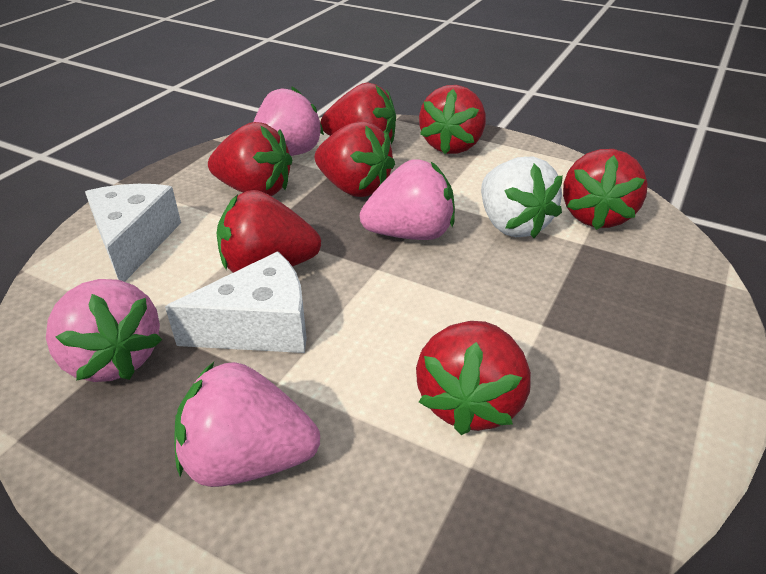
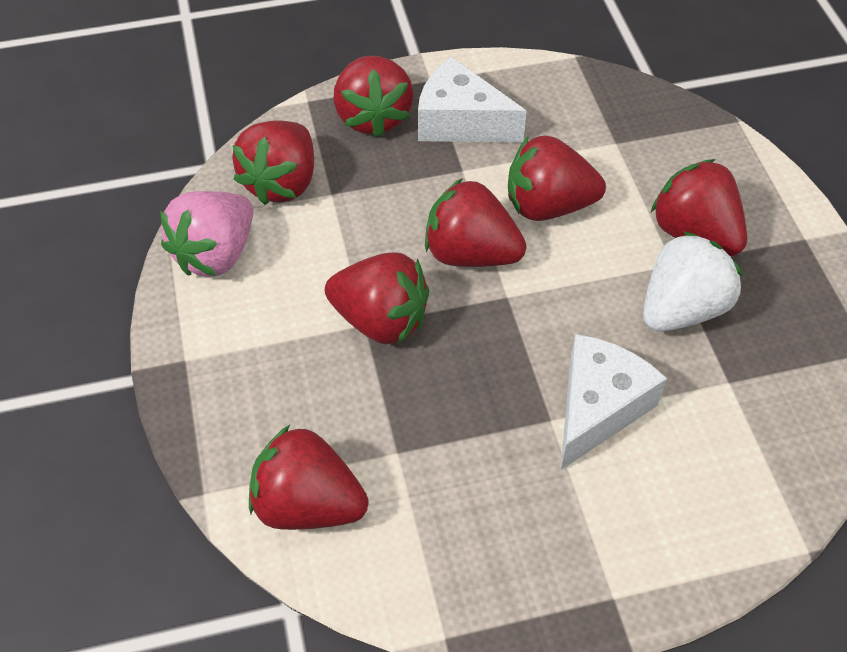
pink strawberry: 4 -> 1

